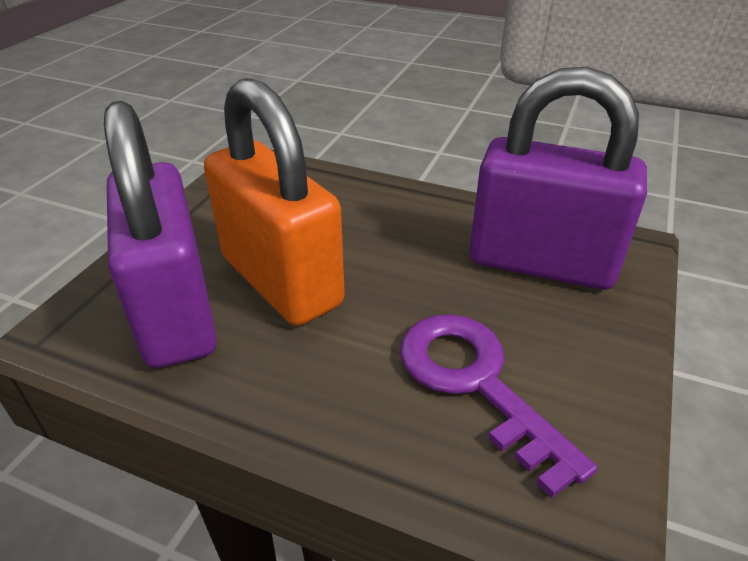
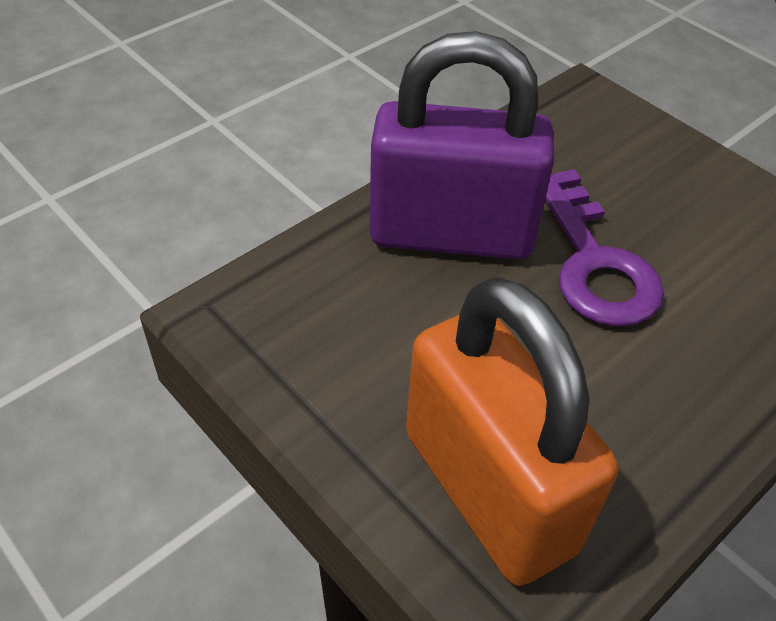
purple padlock: 2 -> 1

